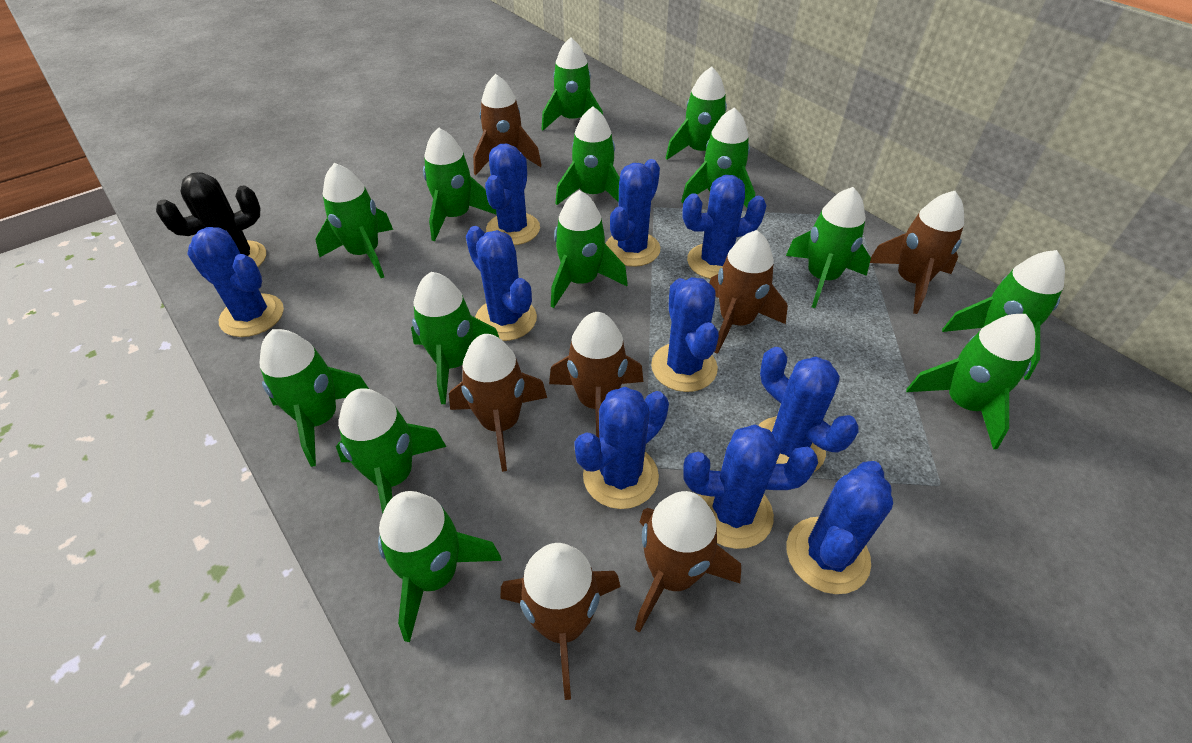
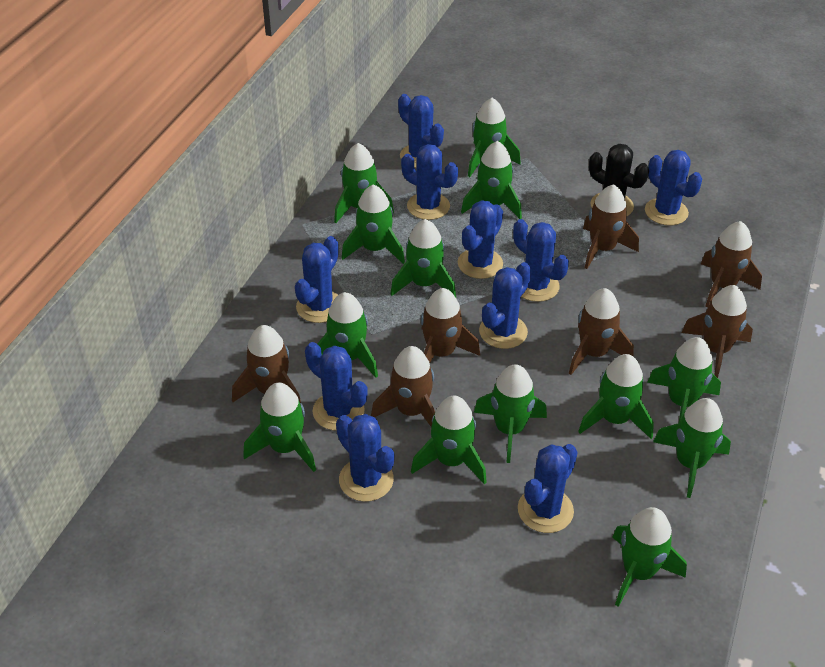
green rocket: 14 -> 13

